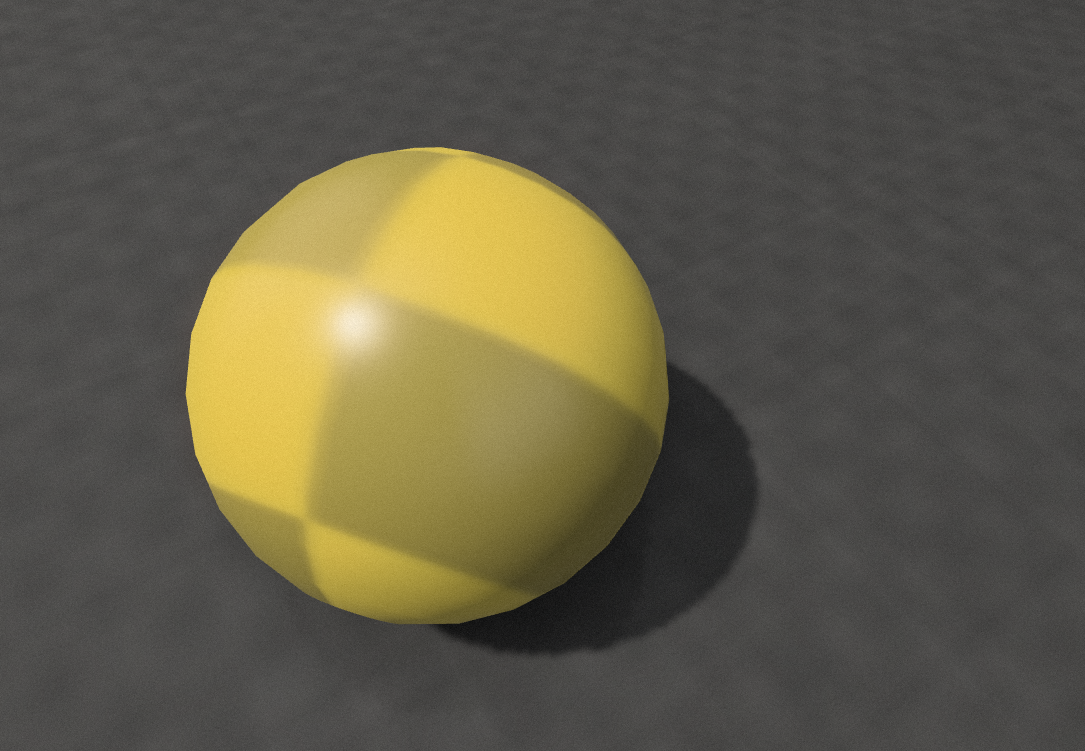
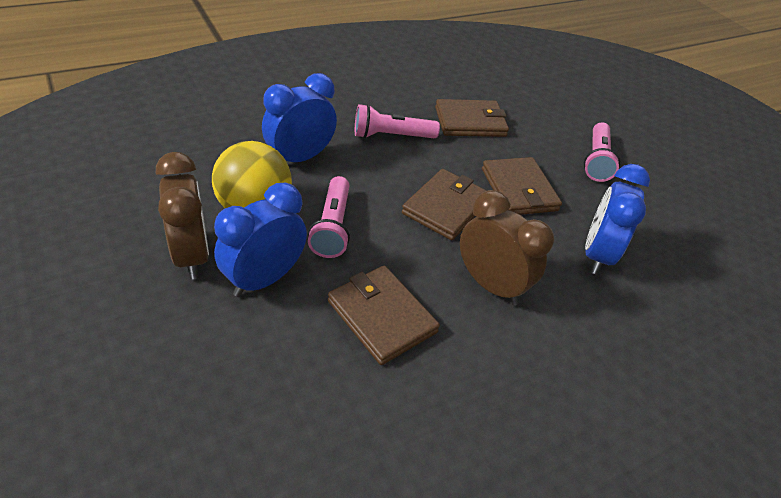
blue clock: 0 -> 3
brown clock: 0 -> 2
brown wallet: 0 -> 4
pink flashlight: 0 -> 3

